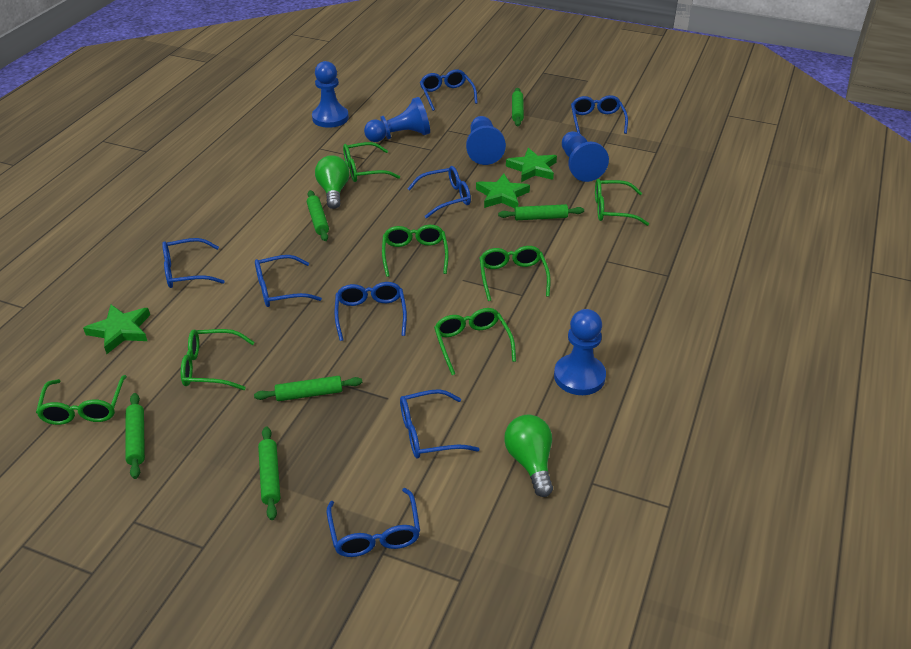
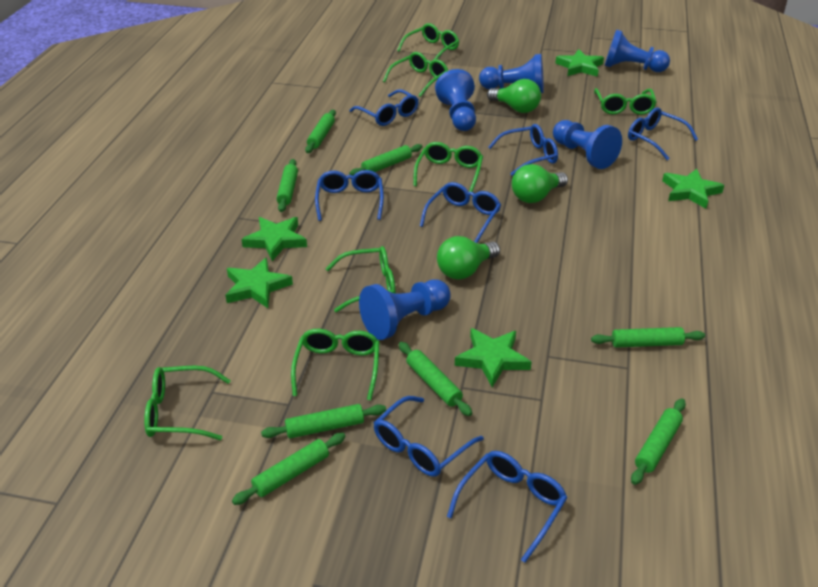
blue glasses: 8 -> 7
green light bulb: 2 -> 3
green rolling pin: 6 -> 8
green star: 3 -> 5

